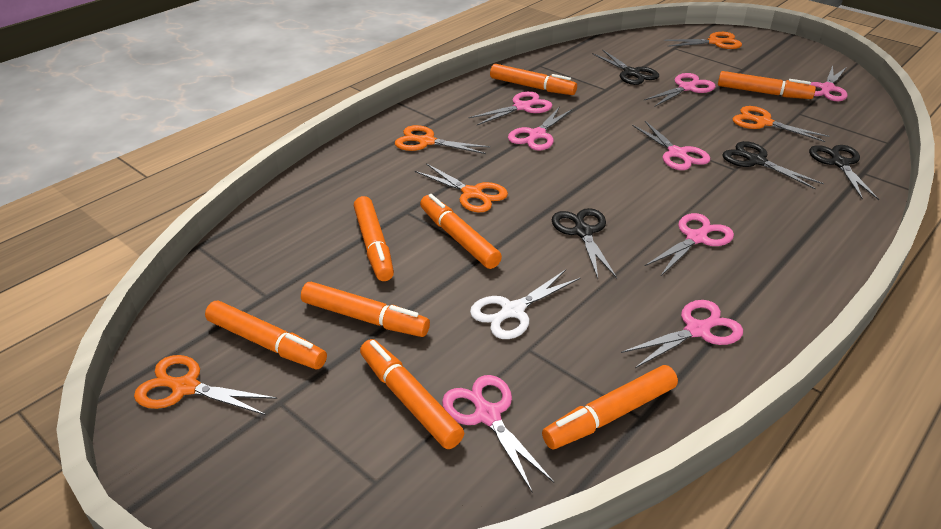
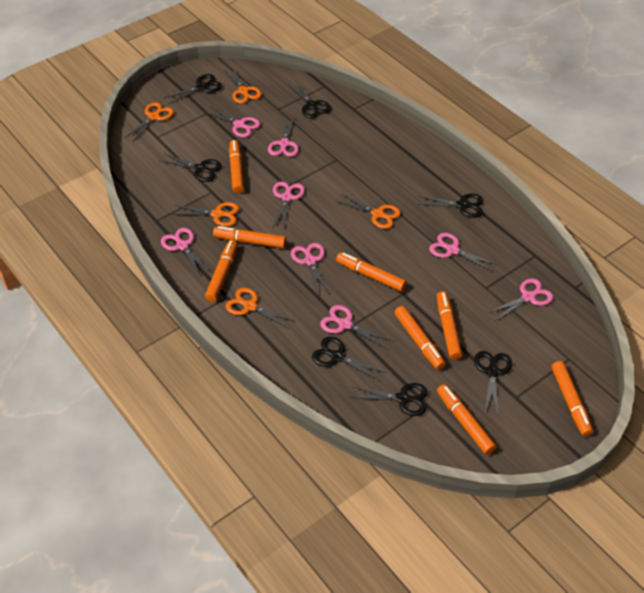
black scissors: 4 -> 7
white scissors: 1 -> 0

